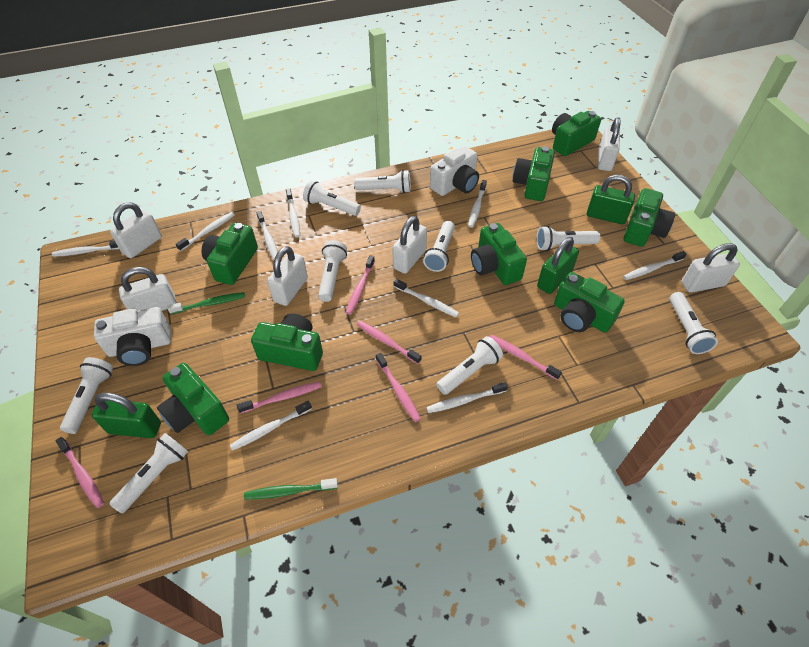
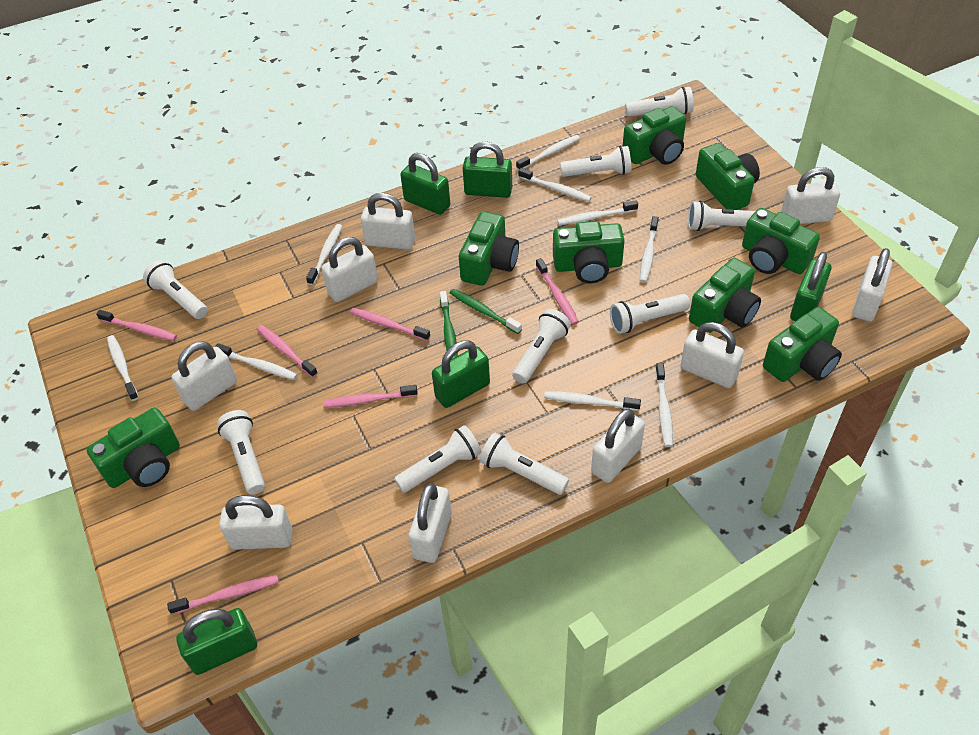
green padlock: 3 -> 5
white camera: 2 -> 0
white padlock: 6 -> 9

